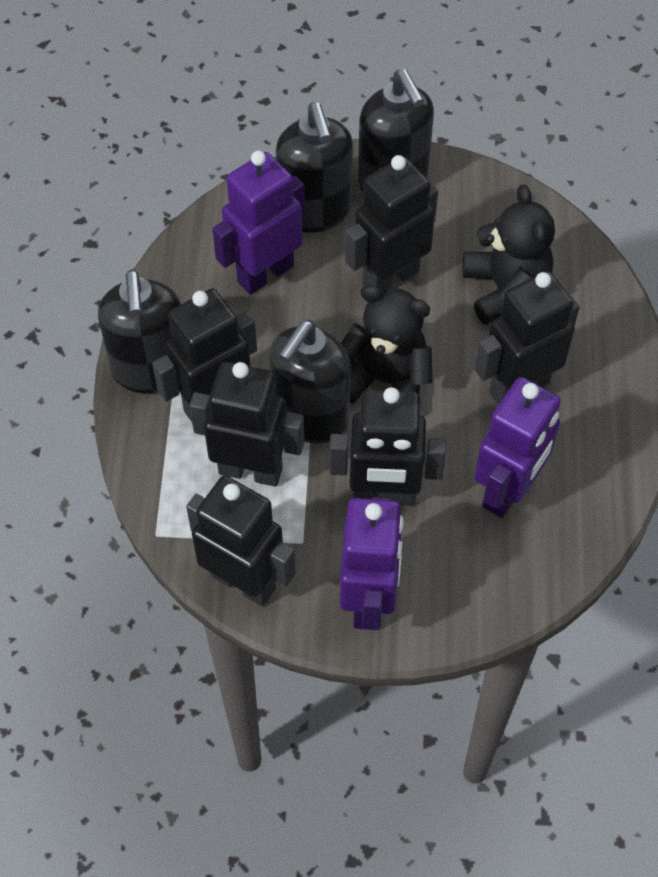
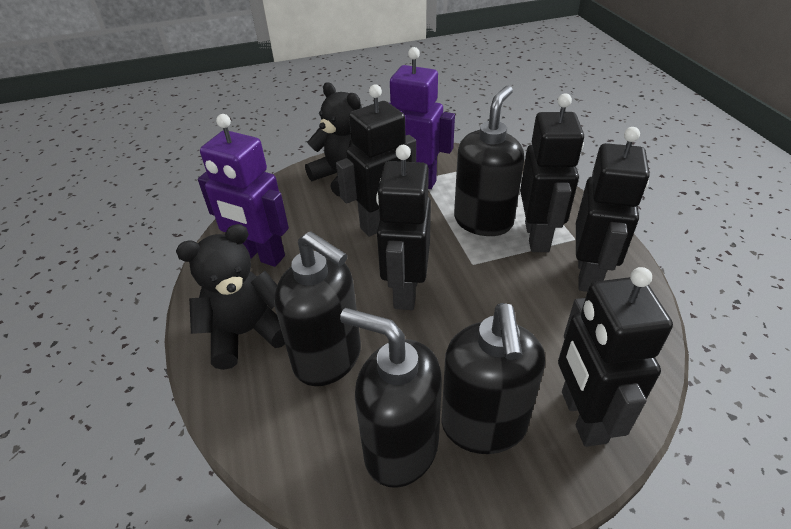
black robot: 6 -> 5
purple robot: 3 -> 2

